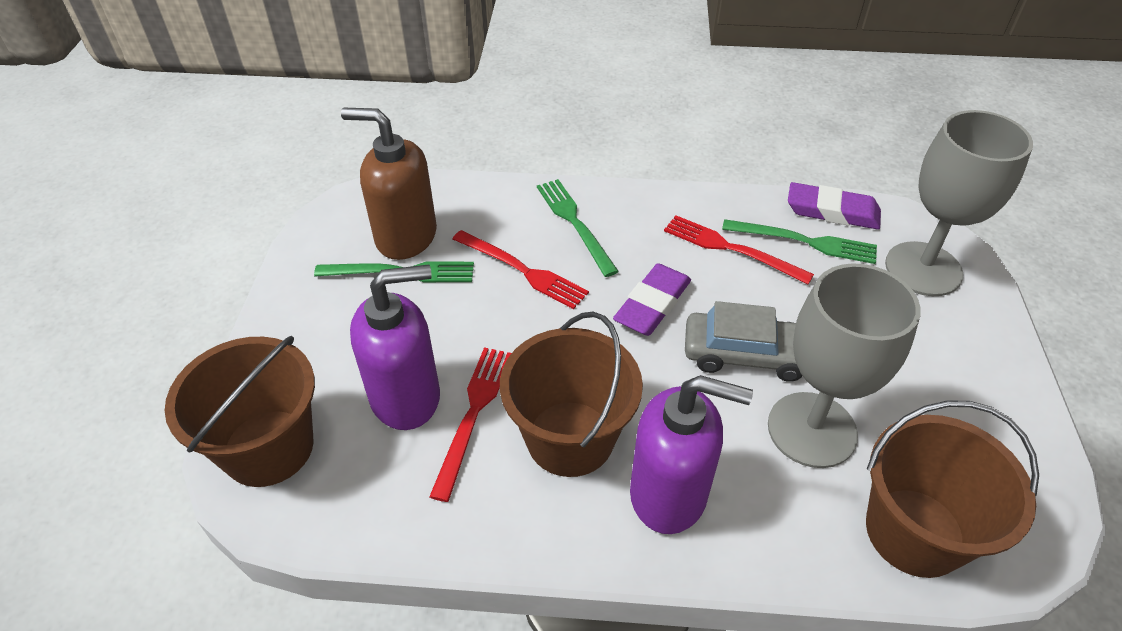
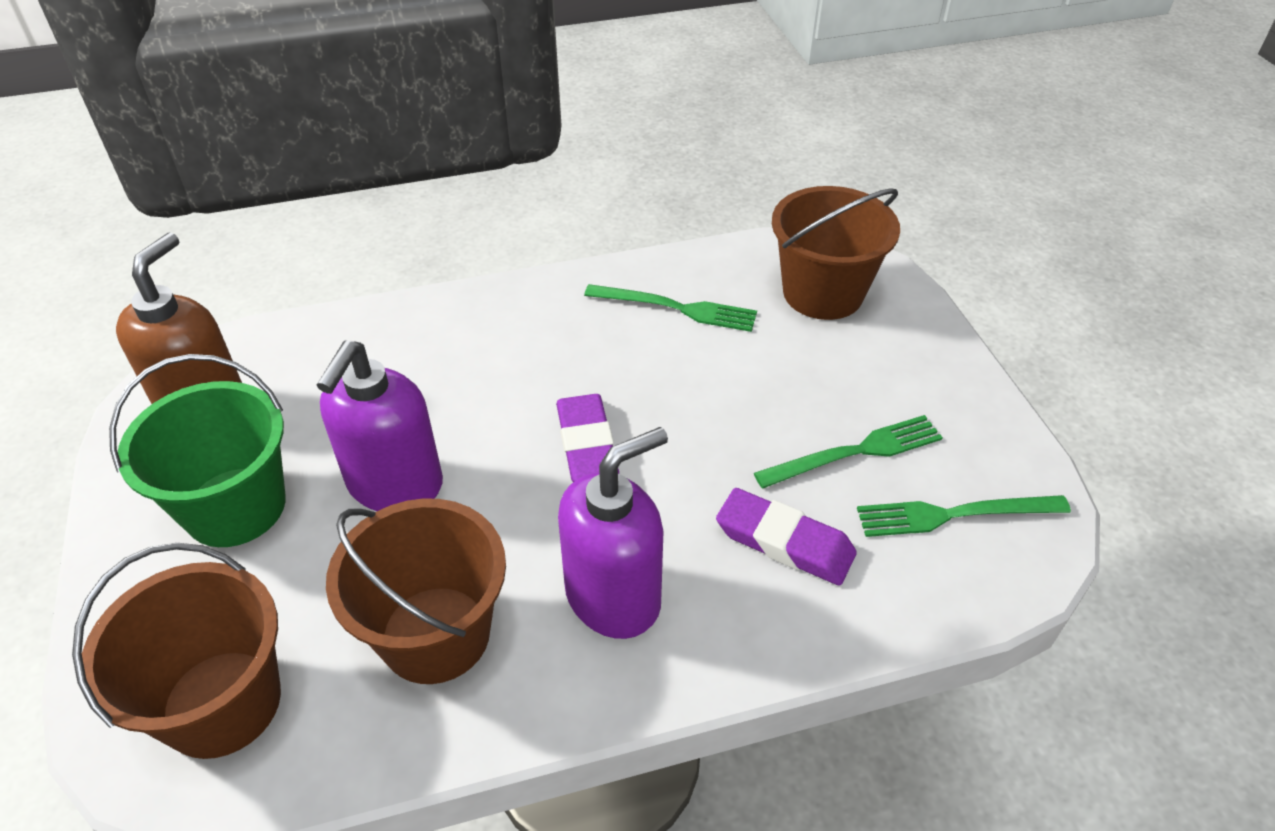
green bucket: 0 -> 1
grey car: 1 -> 0
grey goblet: 2 -> 0
red fork: 3 -> 0

